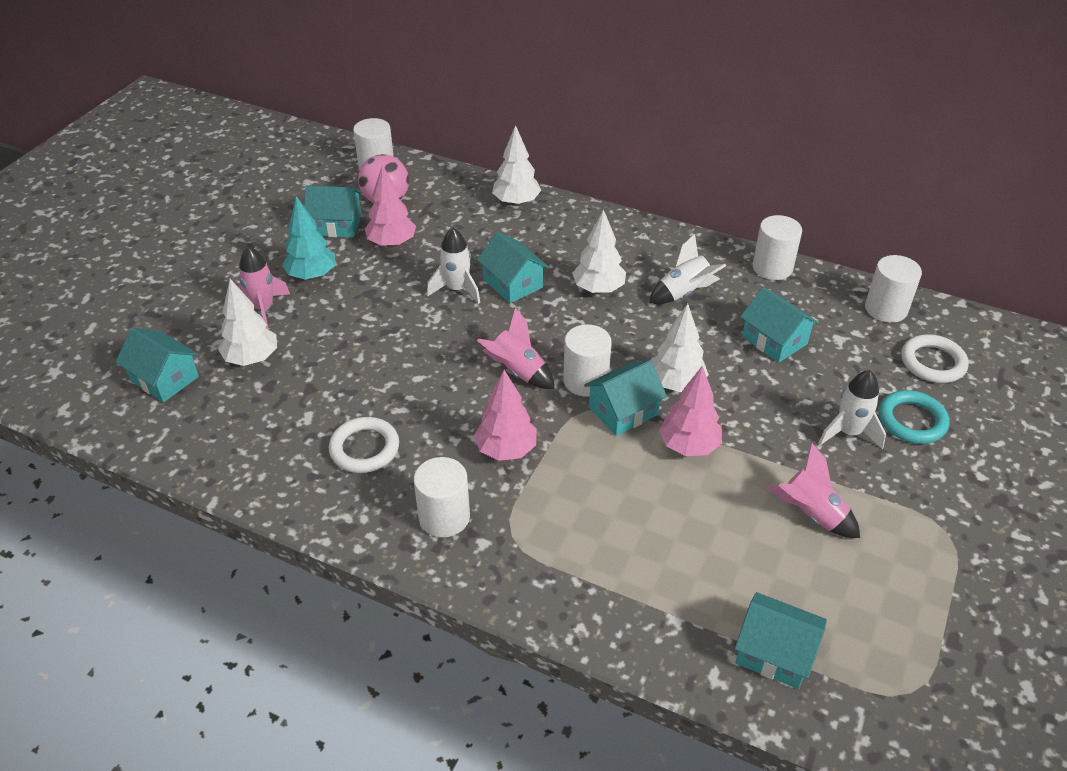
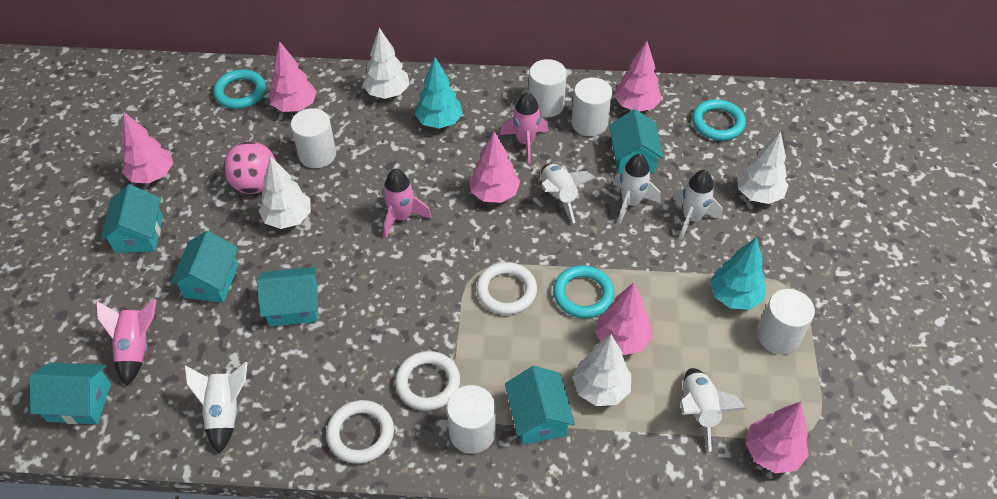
pink tree: 3 -> 6
turquoise ring: 1 -> 3
turquoise tree: 1 -> 2
white ring: 2 -> 3
white rocket: 3 -> 5

